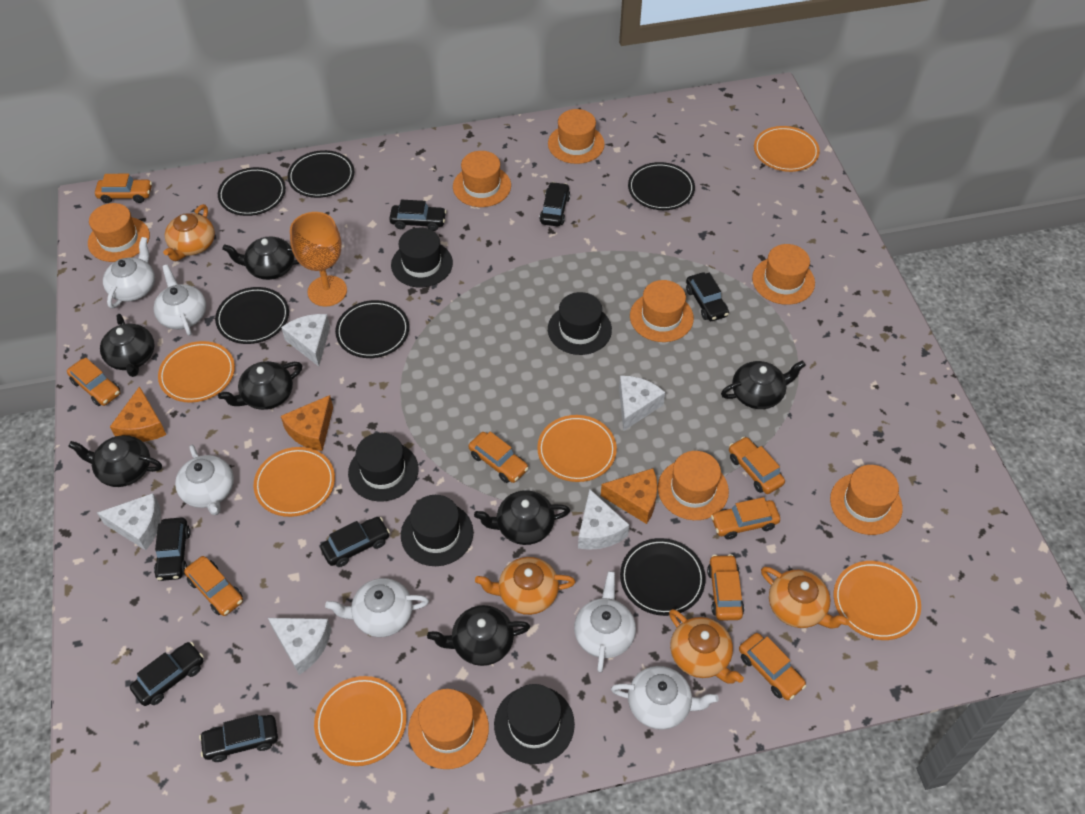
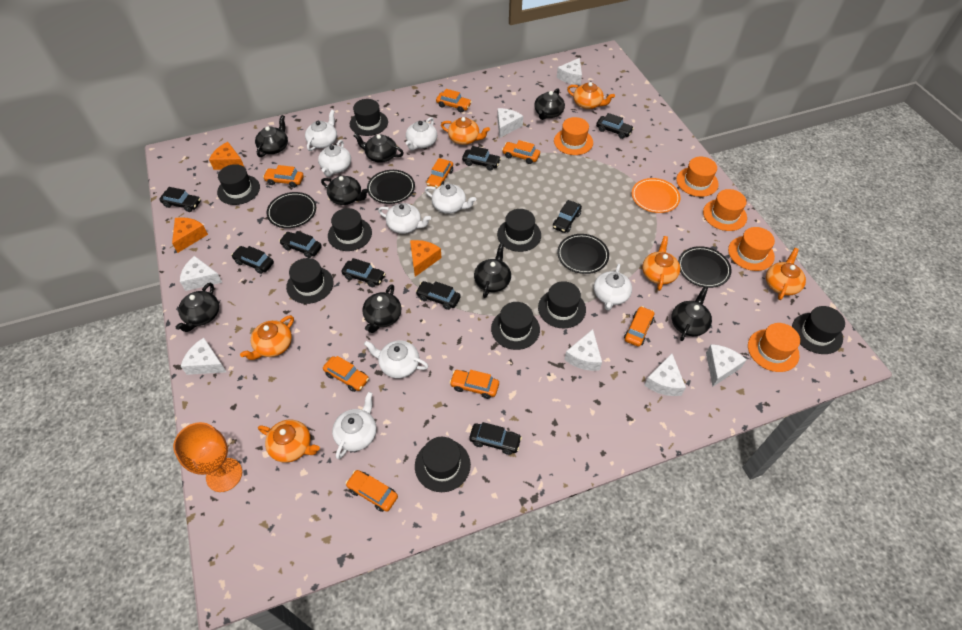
black car: 7 -> 9
black hat: 5 -> 9
black plate: 6 -> 4
black teapot: 7 -> 8
orange hat: 8 -> 5
orange plate: 6 -> 1
orange teapot: 4 -> 6
white cheese: 5 -> 7
white teapot: 6 -> 8

